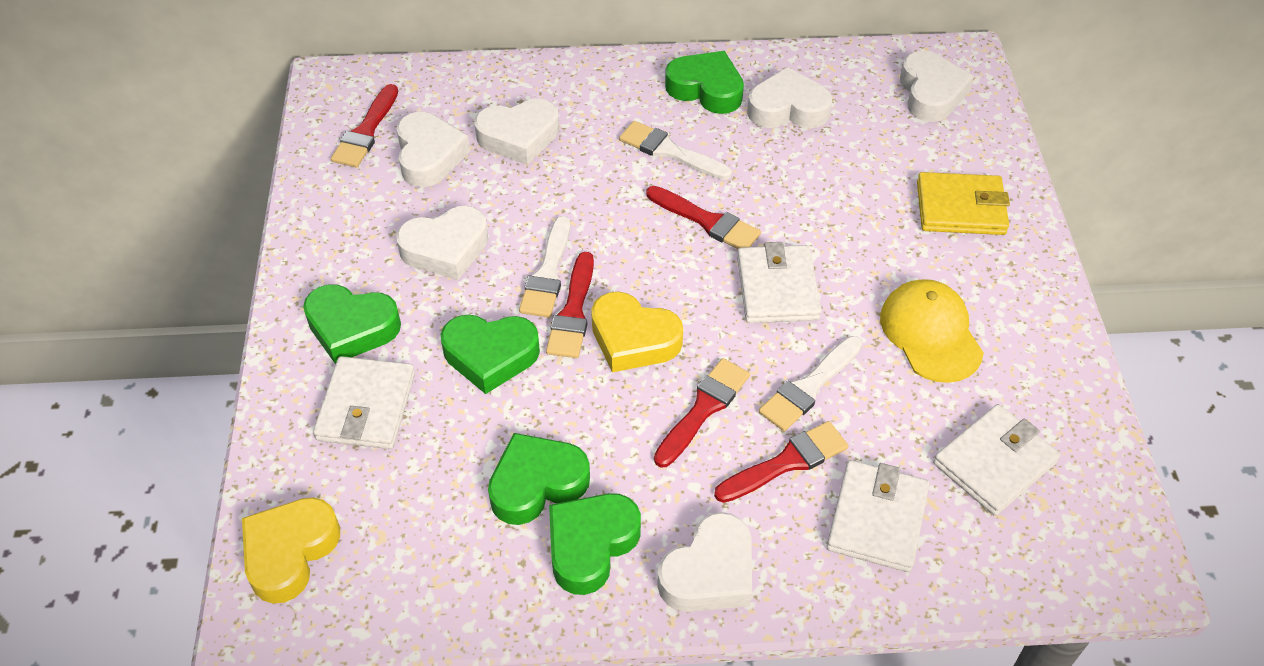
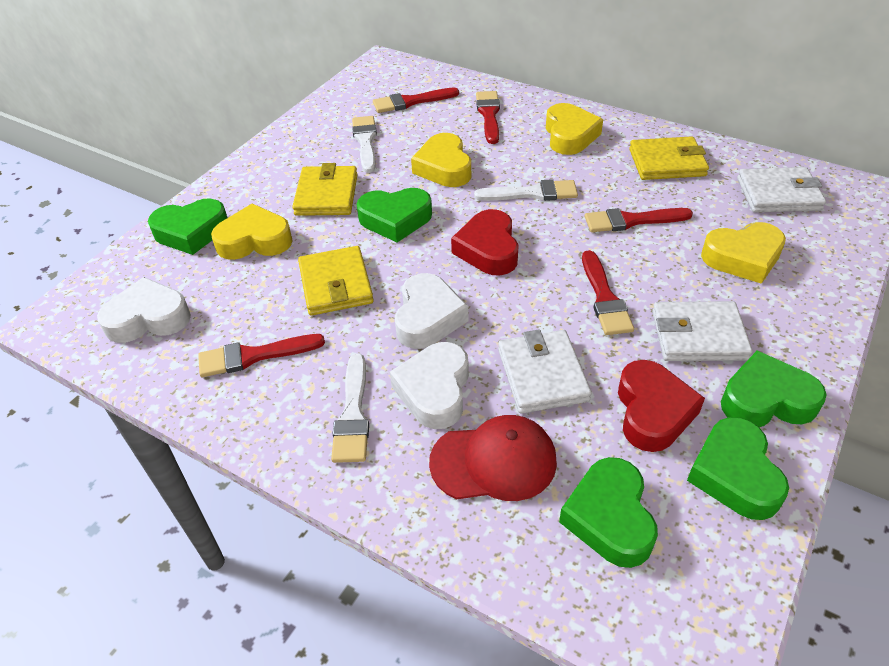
red cap: 0 -> 1
red heart: 0 -> 2
white heart: 6 -> 3
white wallet: 4 -> 3
yellow cap: 1 -> 0
yellow heart: 2 -> 4
yellow wallet: 1 -> 3

